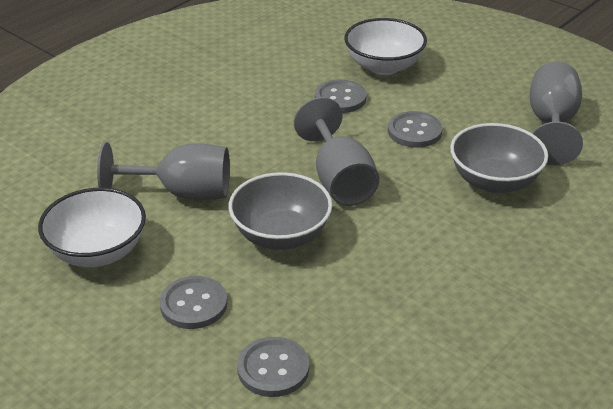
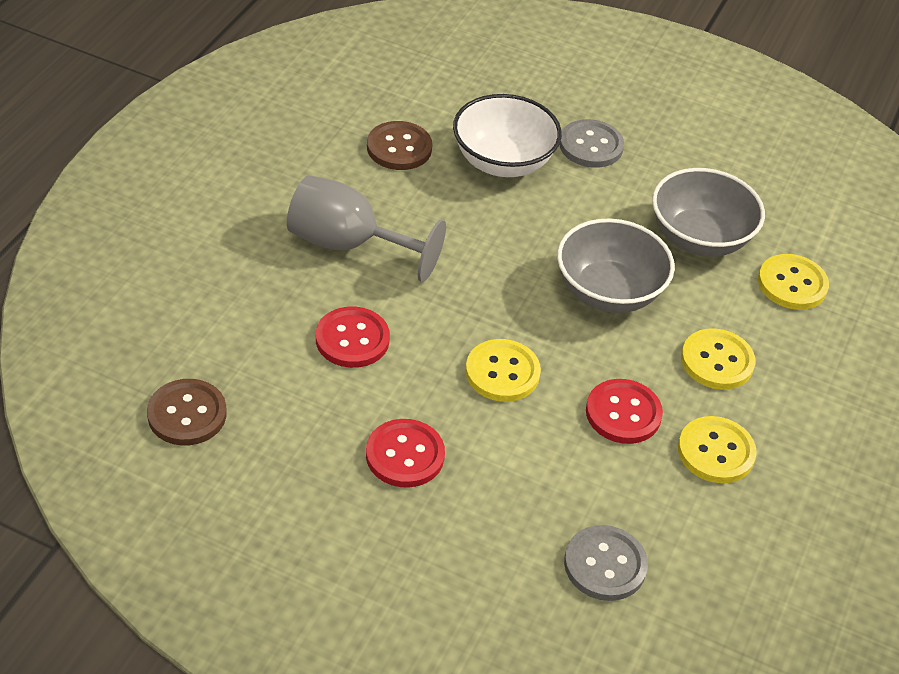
brown button: 0 -> 2
grey button: 4 -> 2
grey goblet: 3 -> 1
red button: 0 -> 3
white bowl: 2 -> 1
yellow button: 0 -> 4

